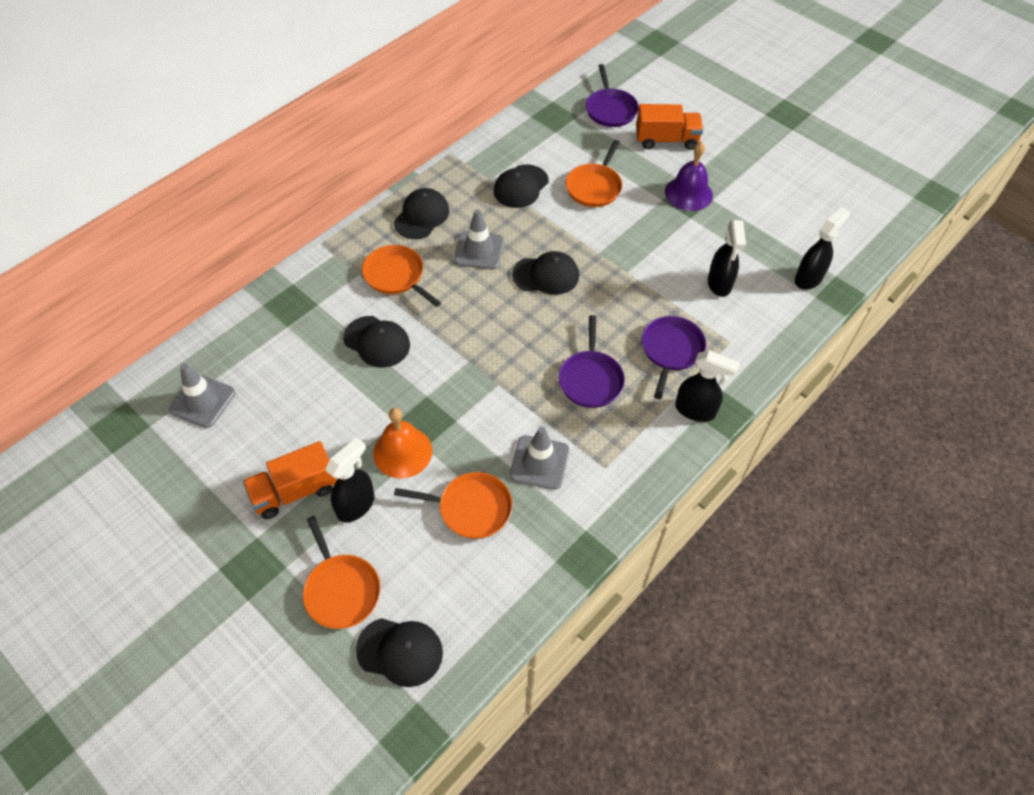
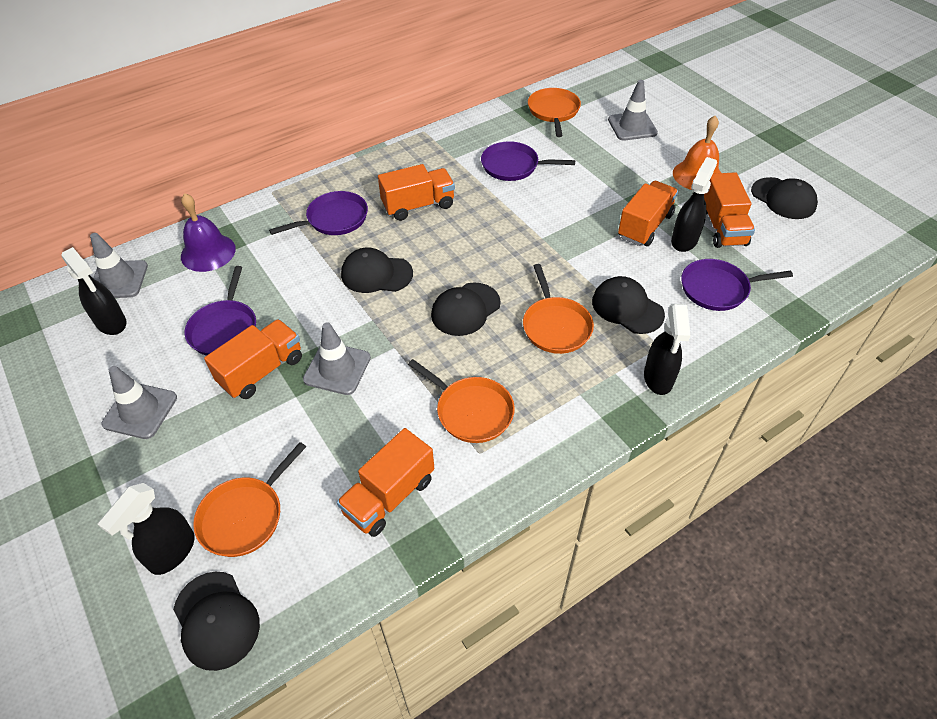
grey traffic cone: 3 -> 4
orange truck: 2 -> 5
purple pan: 3 -> 4

